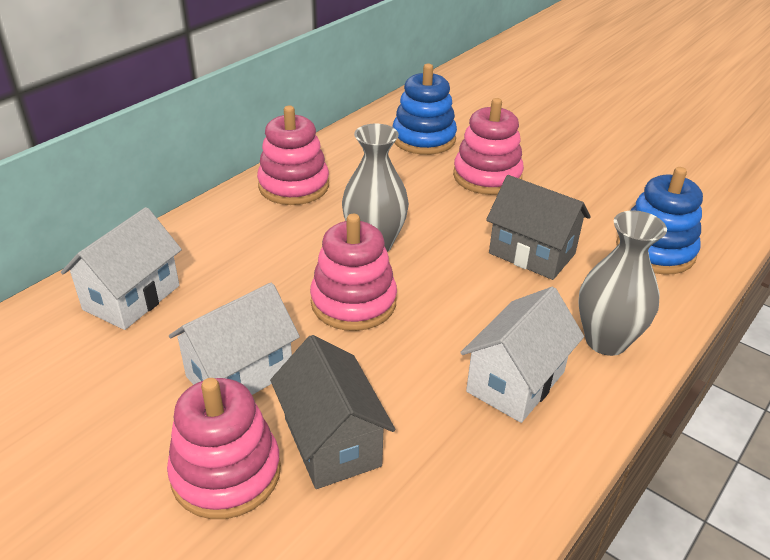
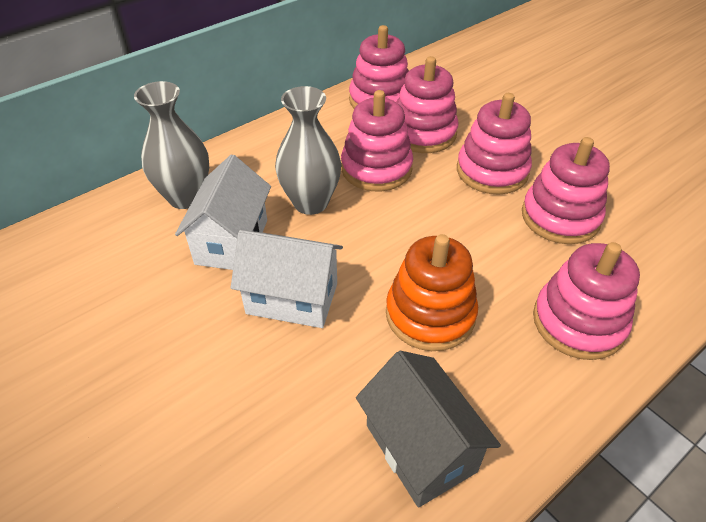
blue stacking toy: 2 -> 0
grey house: 2 -> 1
orange stacking toy: 0 -> 1
pink stacking toy: 4 -> 6
white house: 3 -> 2

